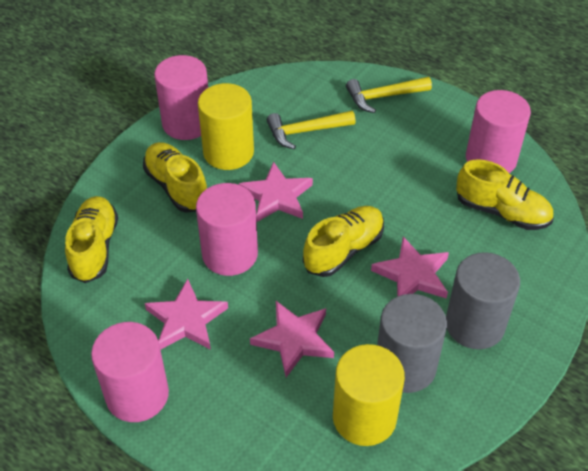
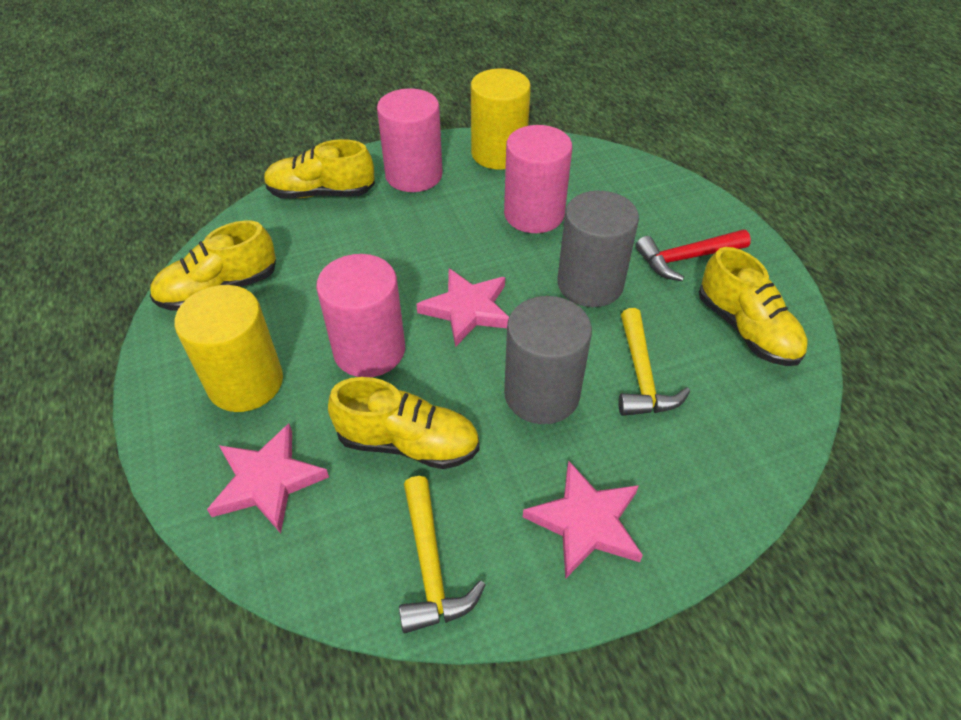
pink cylinder: 4 -> 3
pink star: 4 -> 3
red hammer: 0 -> 1

